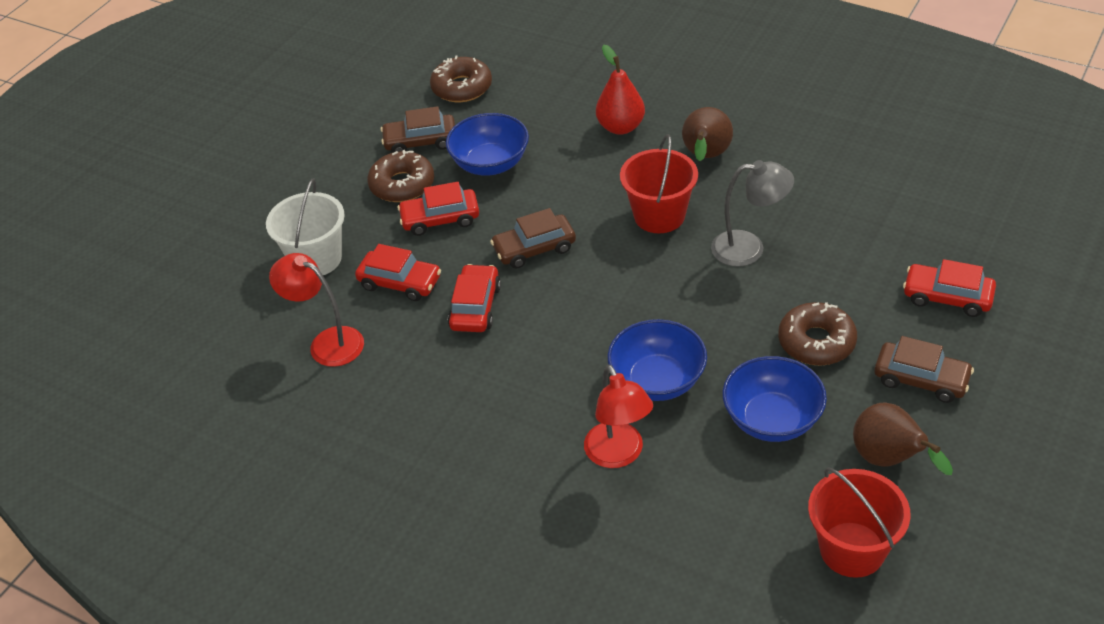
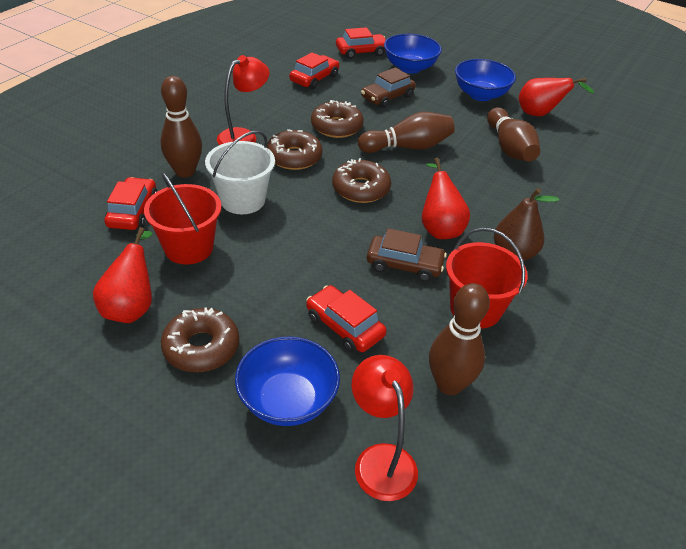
brown bowling pin: 0 -> 4
brown car: 3 -> 2
brown donut: 3 -> 4
brown pear: 2 -> 1
grey lamp: 1 -> 0
red pear: 1 -> 3

